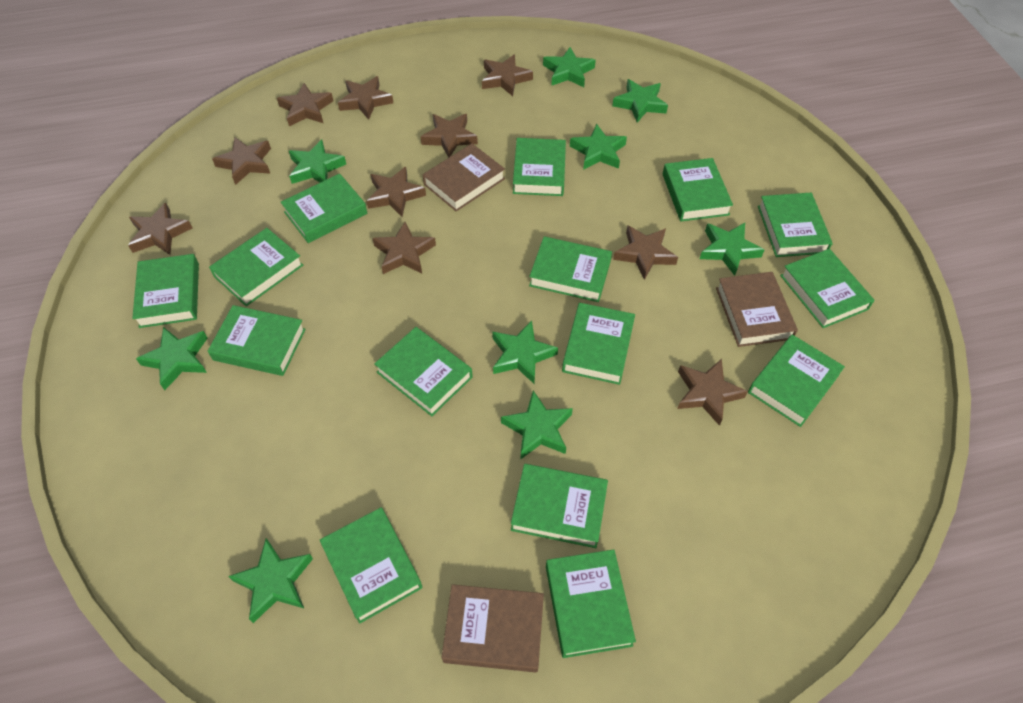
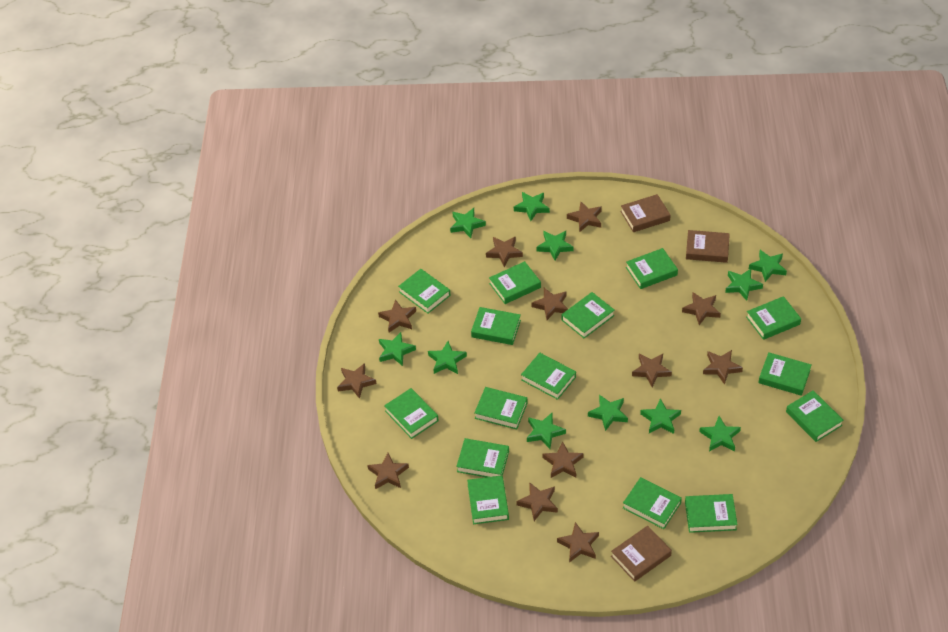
brown star: 10 -> 12
green star: 9 -> 11

